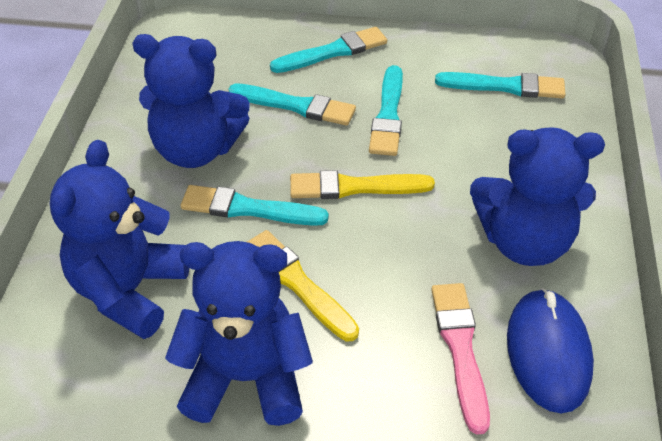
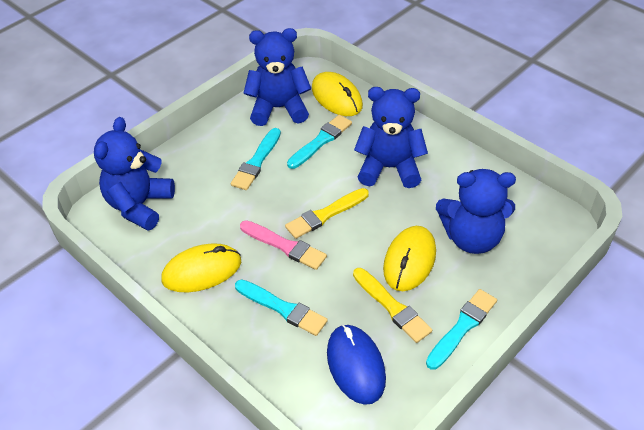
turquoise brush: 5 -> 4
yellow mouse: 0 -> 3

